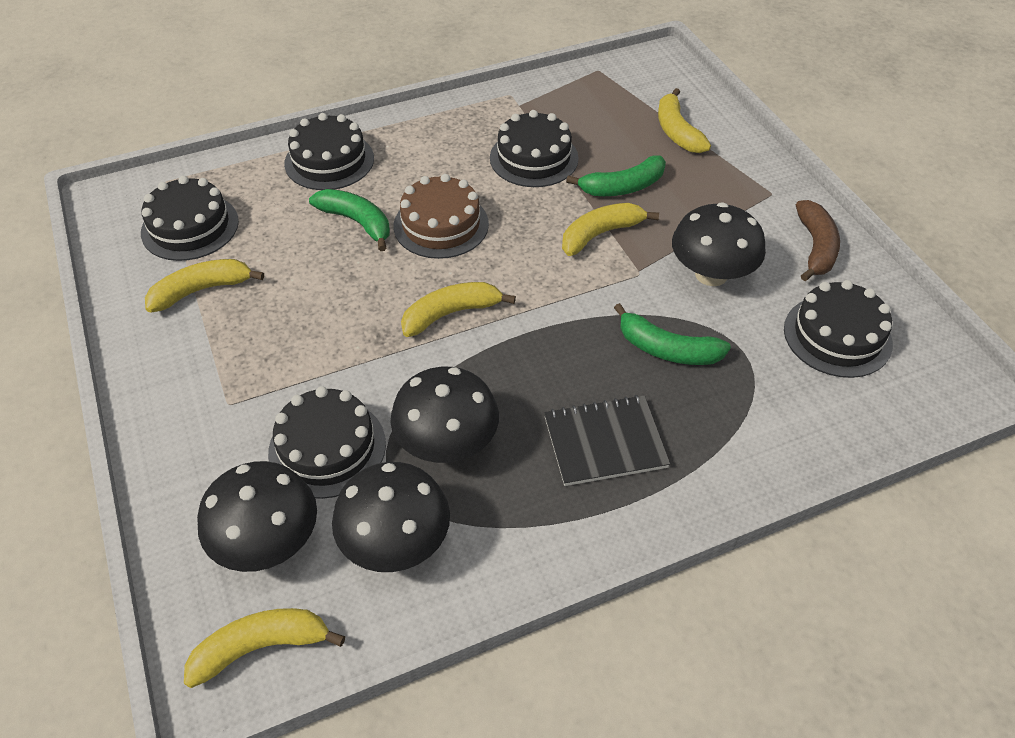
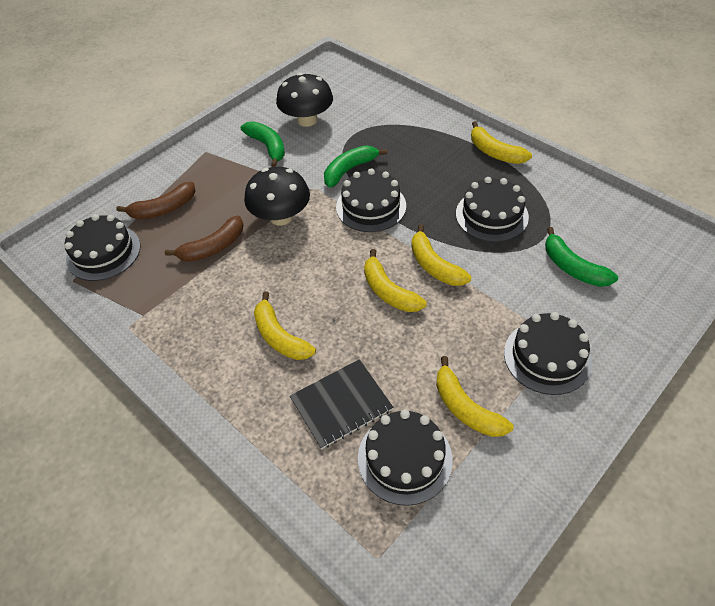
black mushroom: 4 -> 2
brown banana: 1 -> 2
brown cake: 1 -> 0

